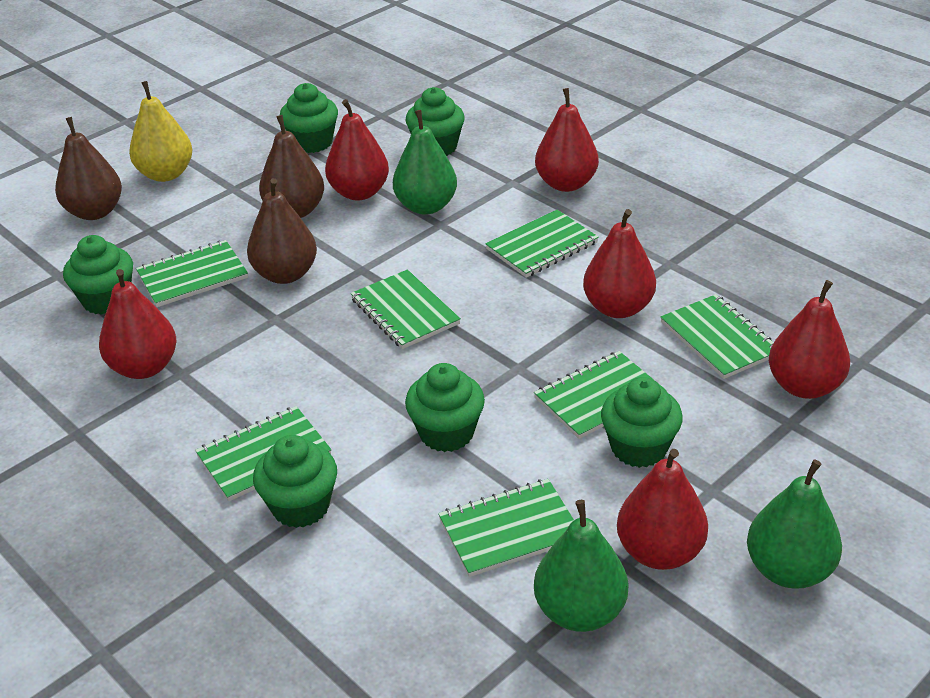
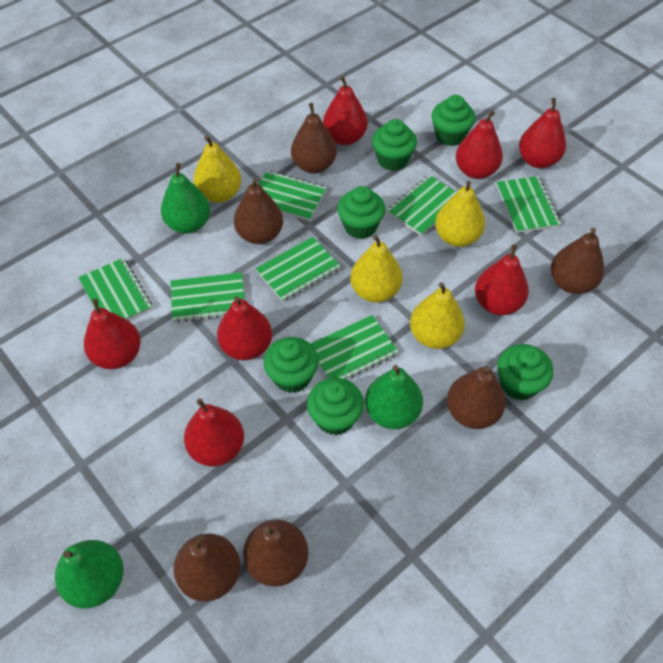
brown pear: 3 -> 6
red pear: 6 -> 7
yellow pear: 1 -> 4

